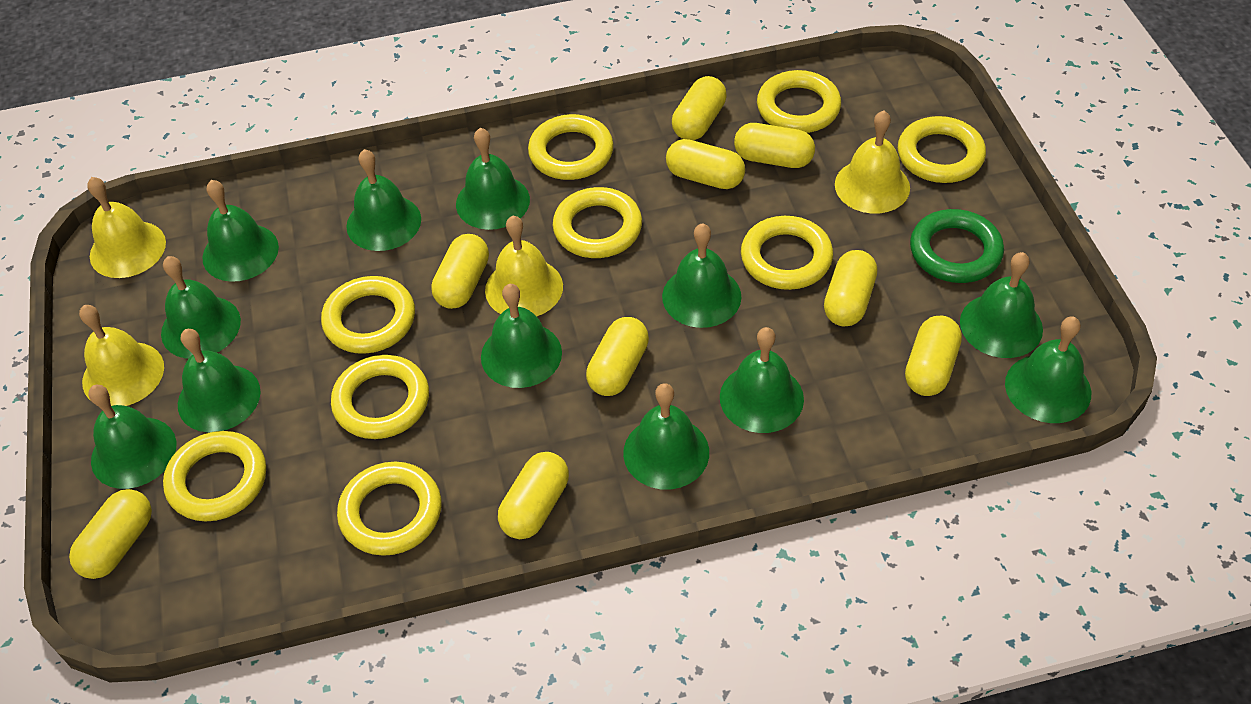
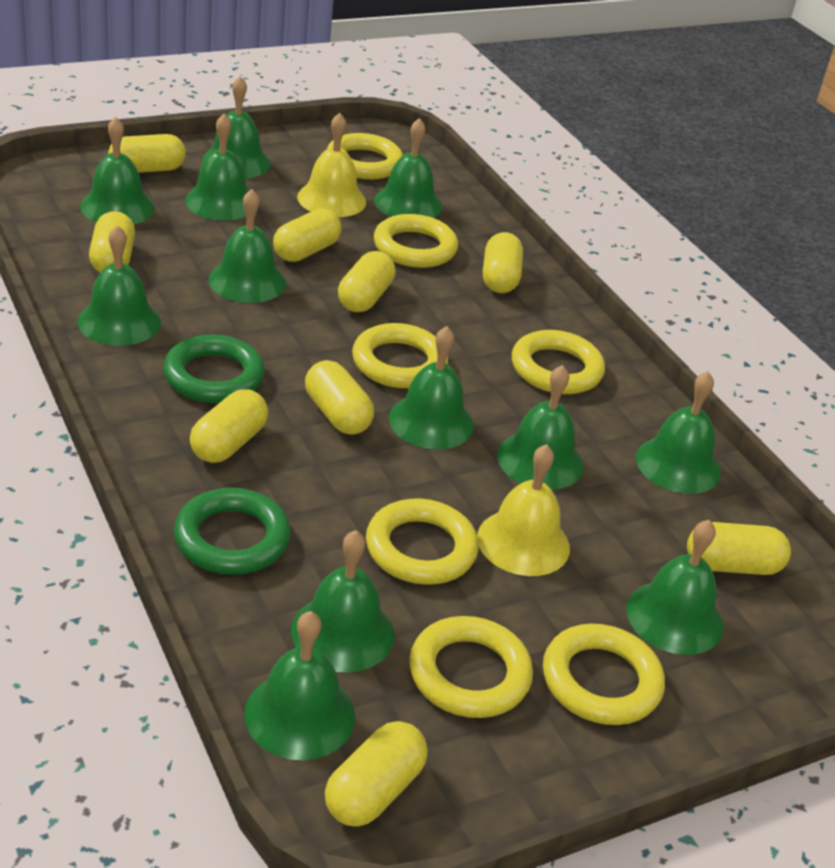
green ring: 1 -> 2
yellow bell: 4 -> 2
yellow ring: 9 -> 7

